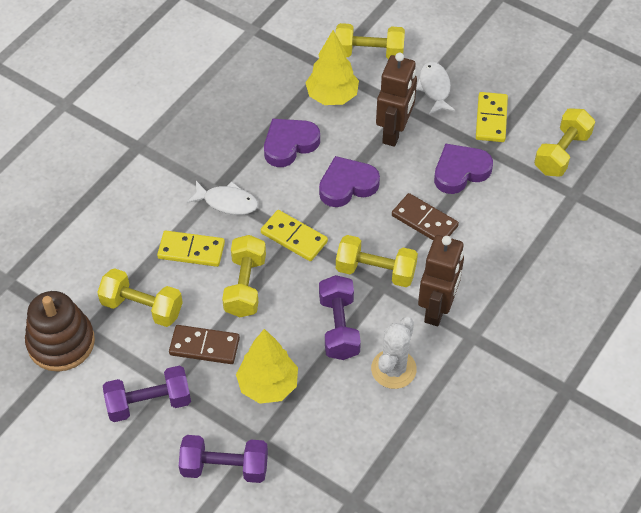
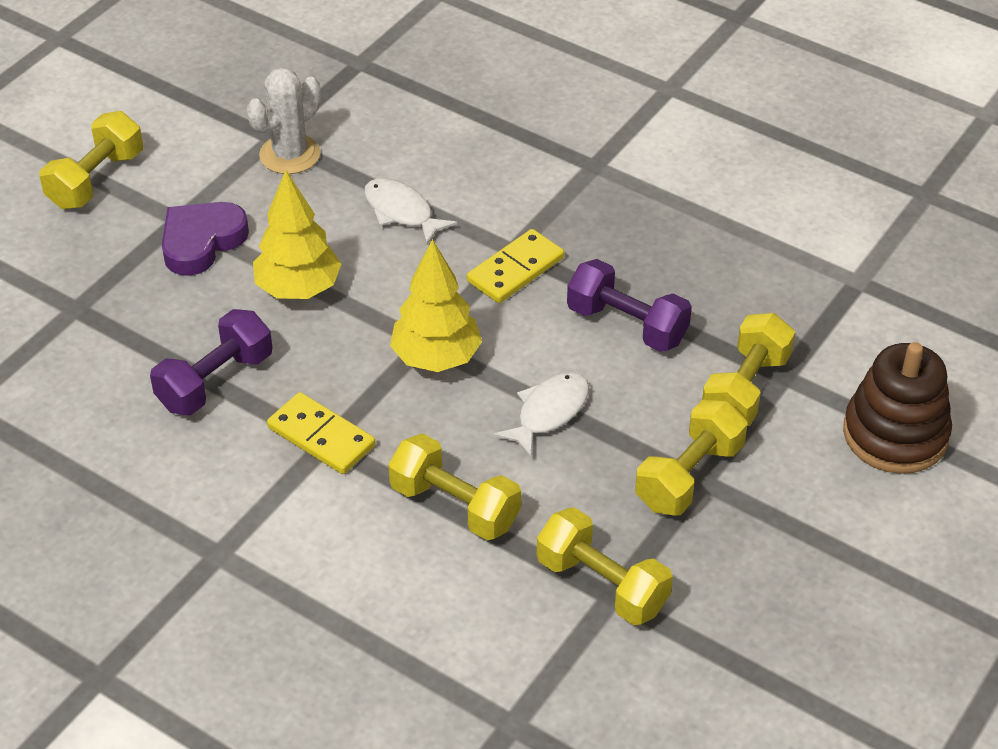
brown domino: 2 -> 0
brown robot: 2 -> 0
purple dumbbell: 3 -> 2
purple heart: 3 -> 1
yellow domino: 3 -> 2

